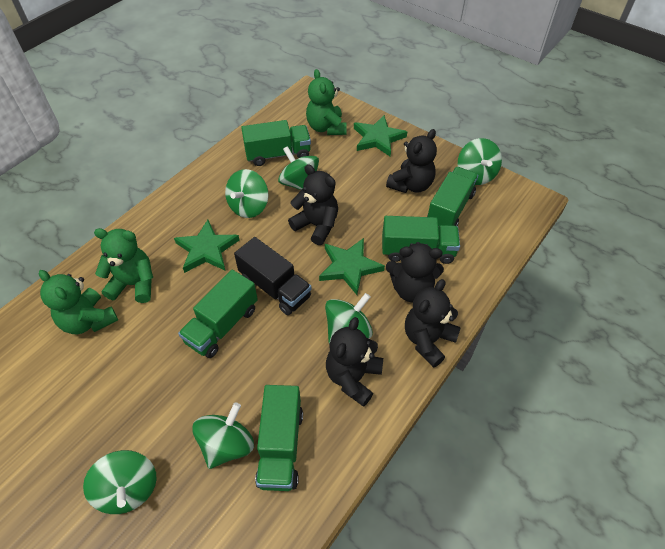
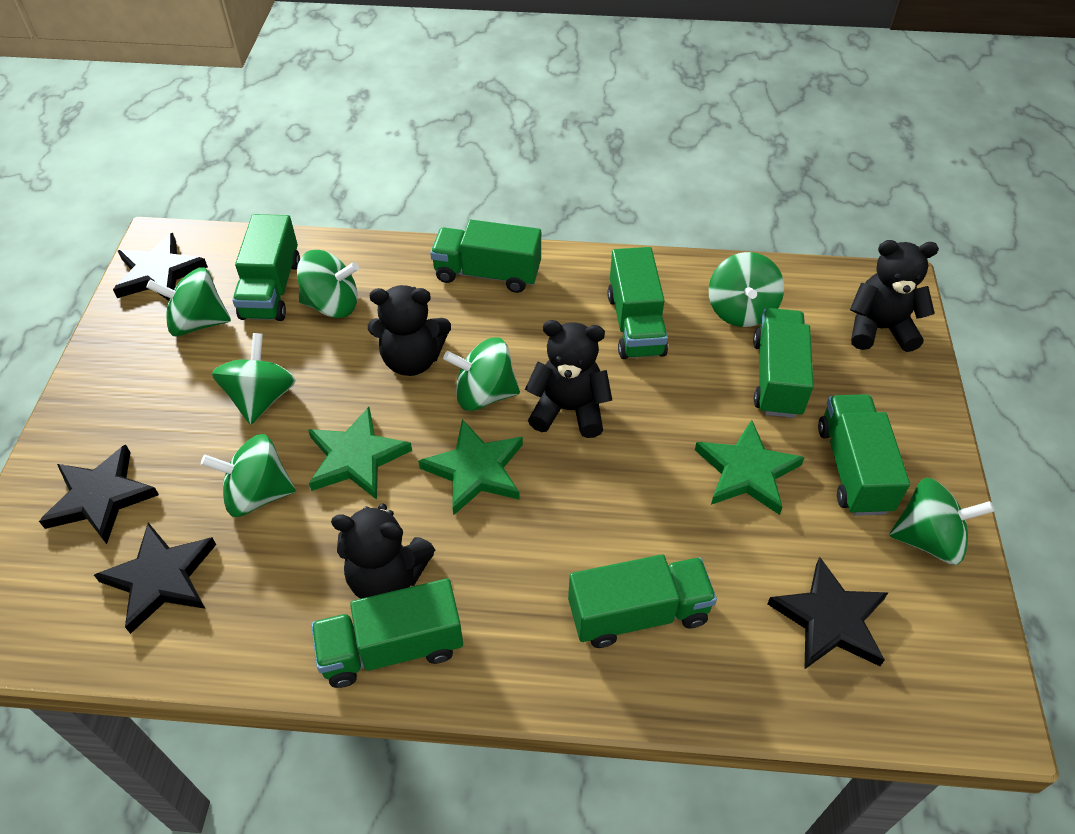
black star: 0 -> 4
black teddy bear: 5 -> 4
black truck: 1 -> 0
green spinning top: 6 -> 7
green teddy bear: 3 -> 0
green truck: 5 -> 7

